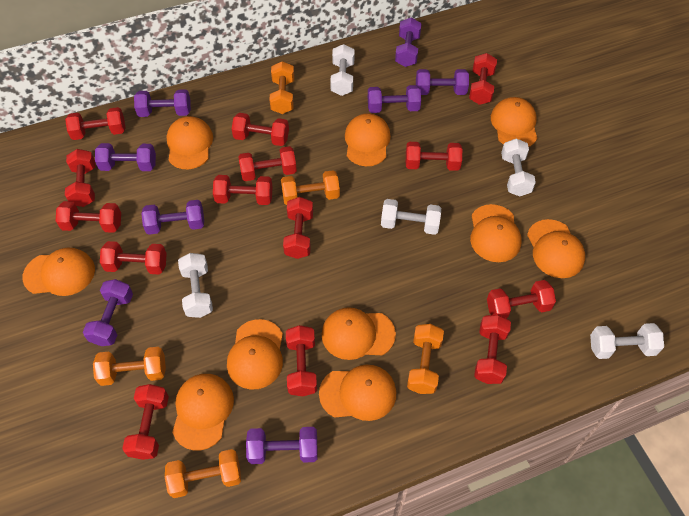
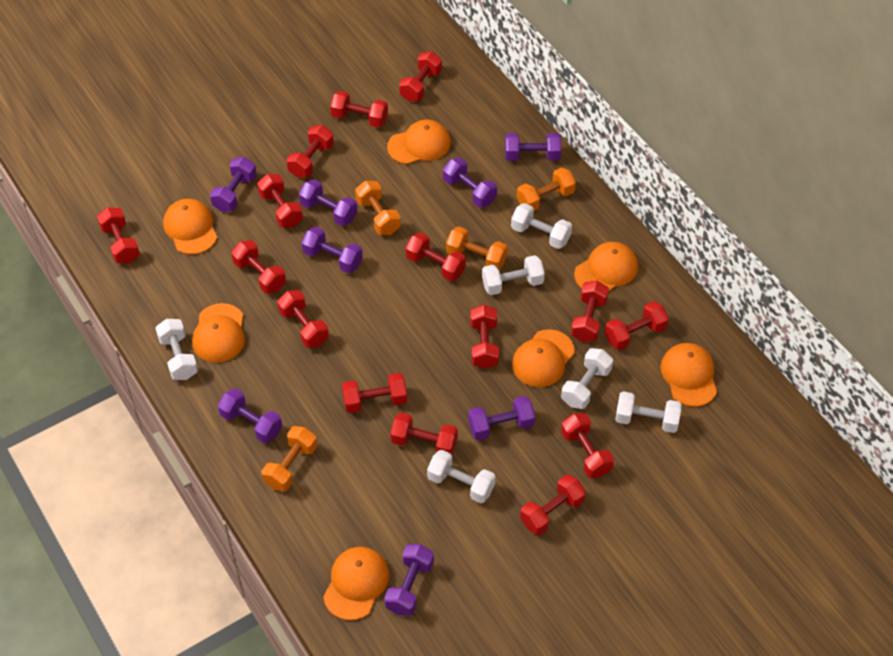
orange cap: 10 -> 7
orange dumbbell: 5 -> 4
red dumbbell: 14 -> 15
white dumbbell: 5 -> 6

